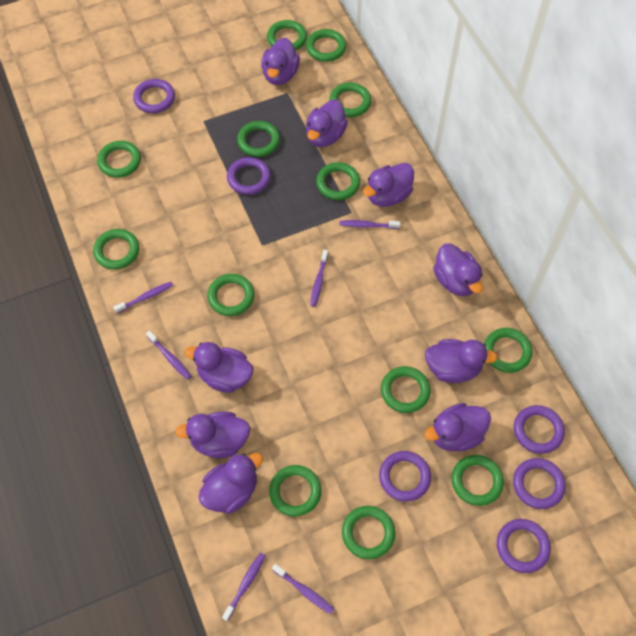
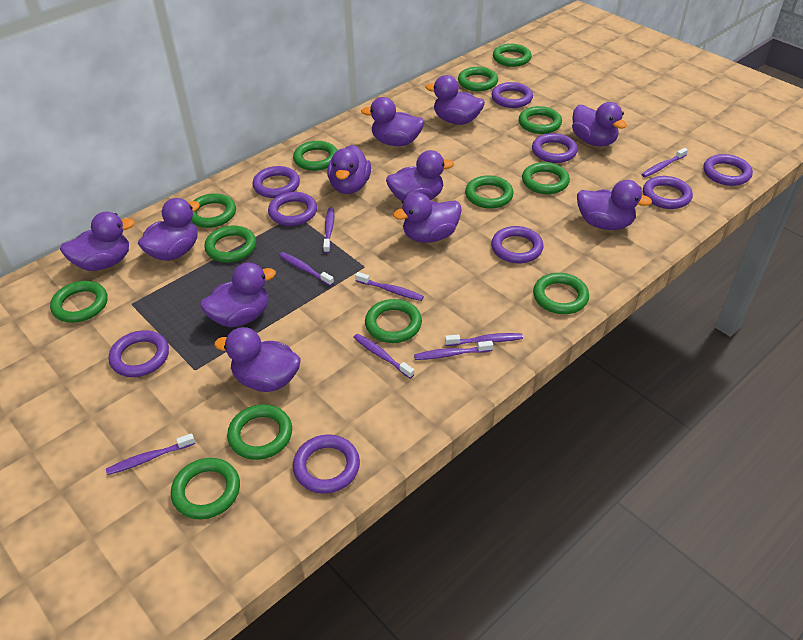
purple duck: 9 -> 11
purple ring: 6 -> 9
purple toothbrush: 6 -> 8

